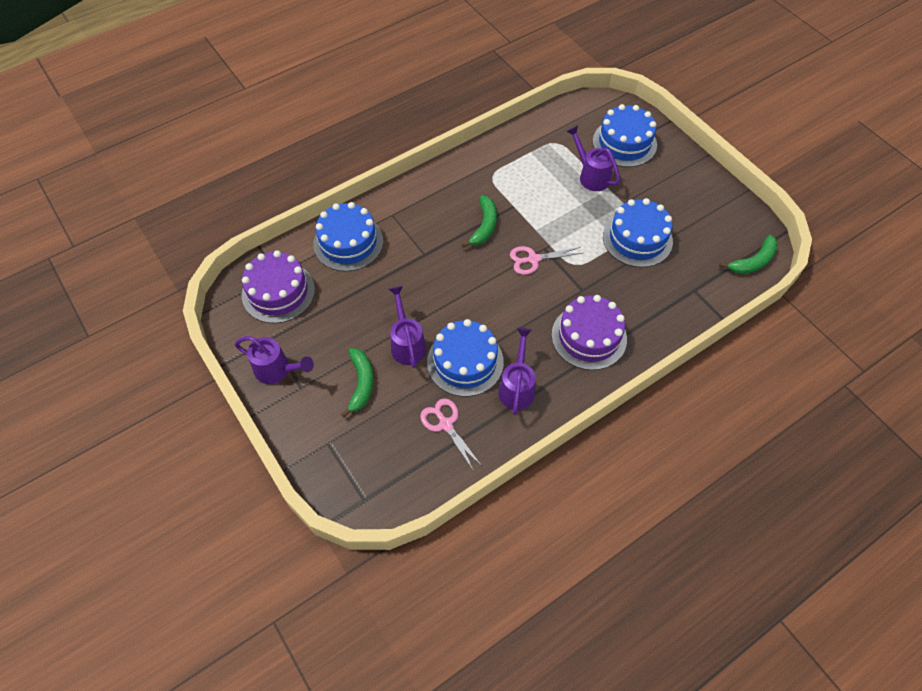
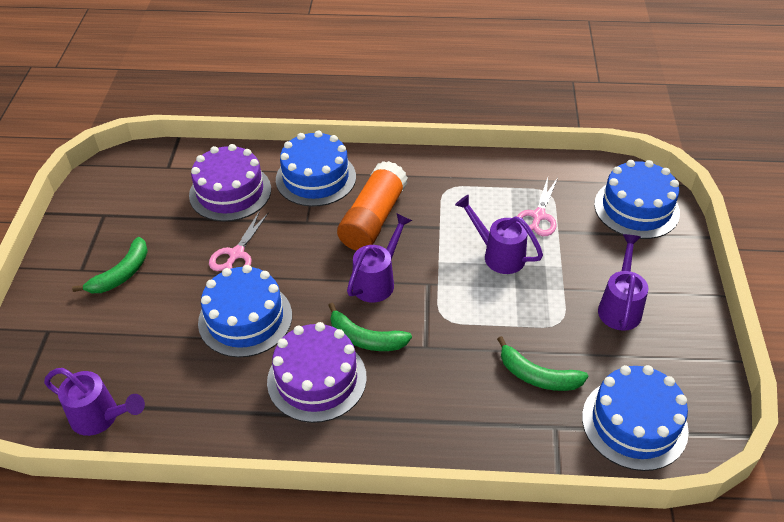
orange glue stick: 0 -> 1

